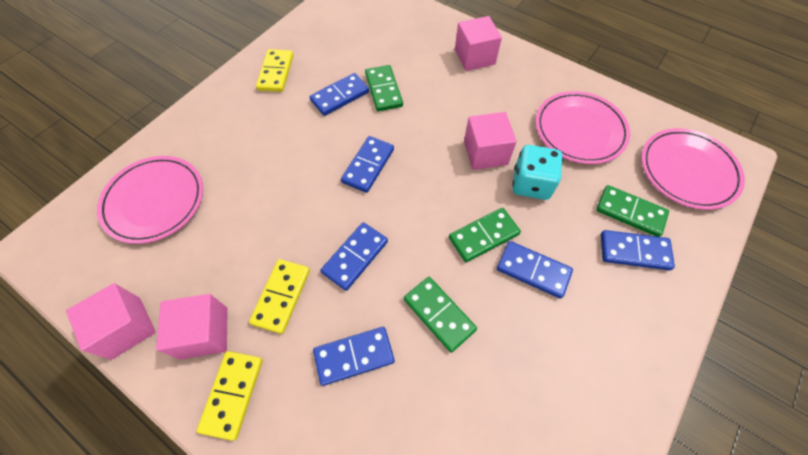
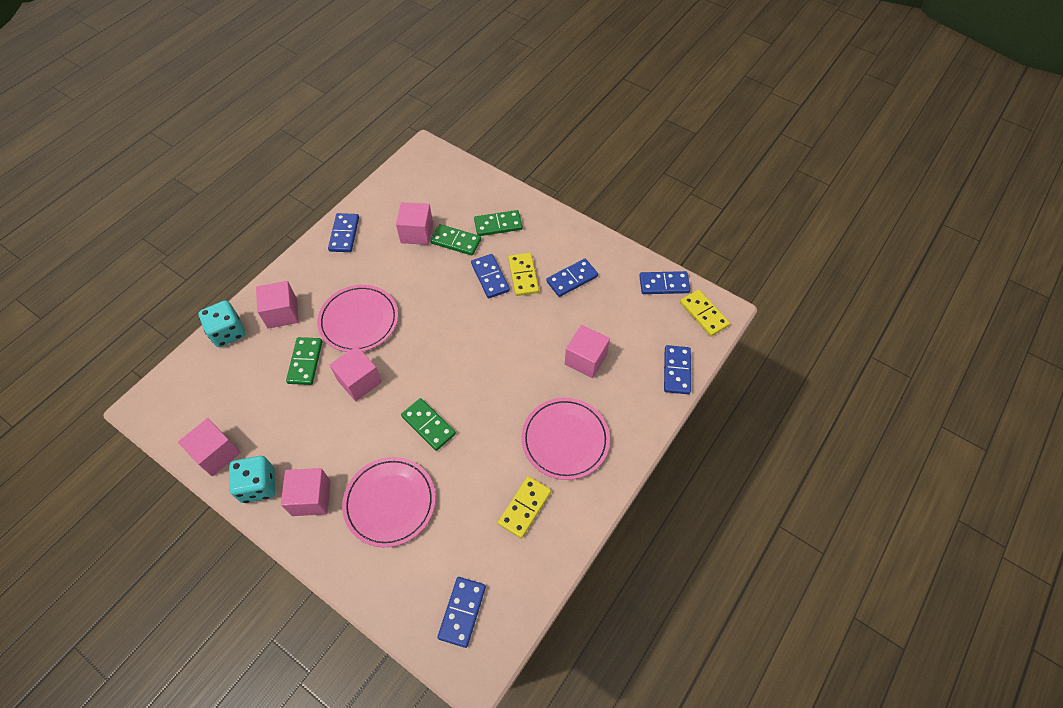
pink cube: 4 -> 6
turquoise dice: 1 -> 2

